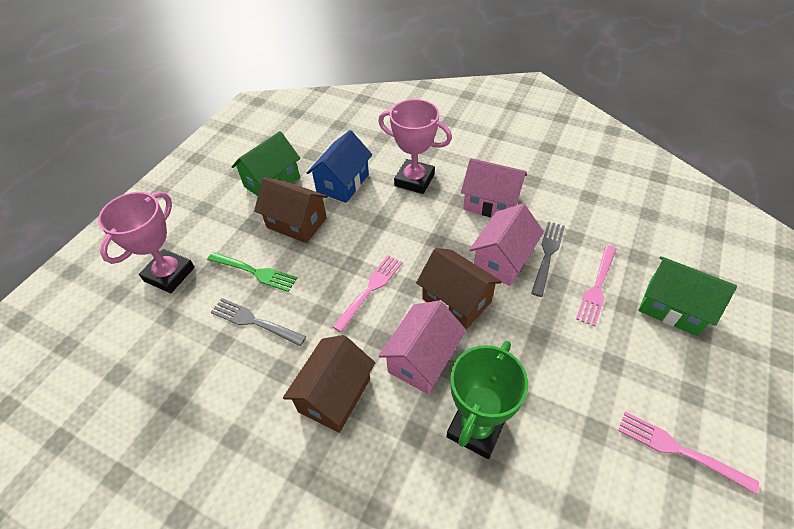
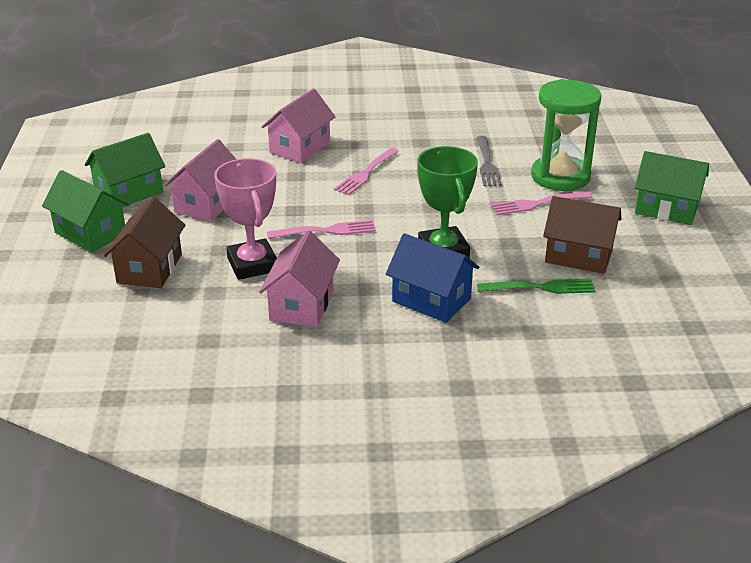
brown house: 3 -> 2
green hourglass: 0 -> 1
green house: 2 -> 3
grey fork: 2 -> 1
pink trophy: 2 -> 1

